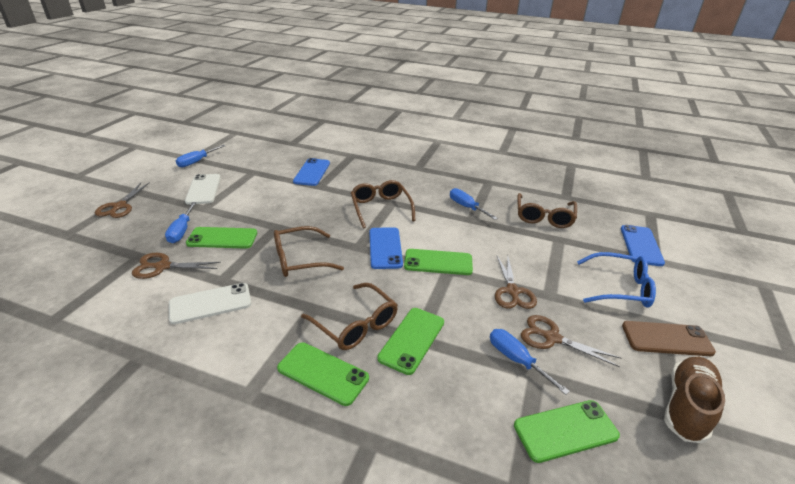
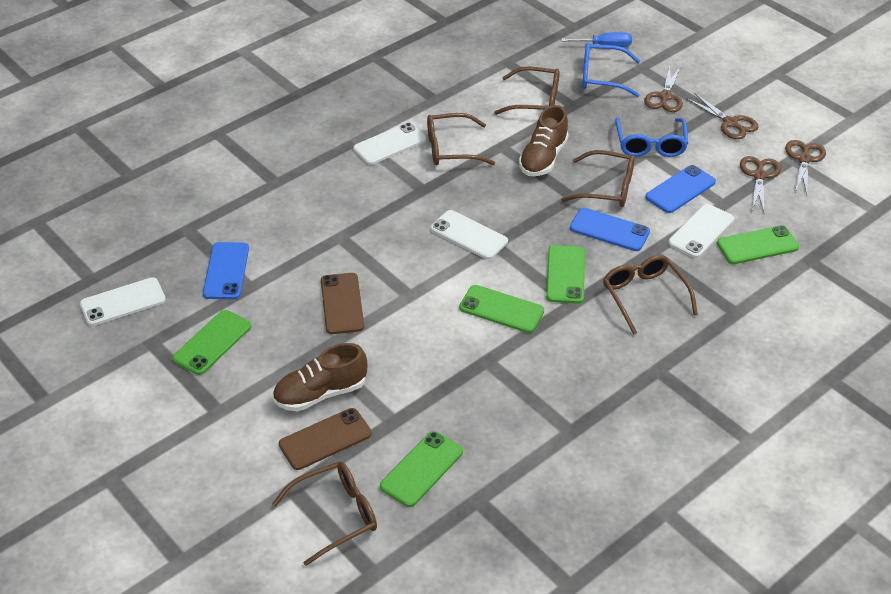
blue glasses: 1 -> 2
blue screwdriver: 4 -> 1
brown glasses: 4 -> 5
brown phone: 1 -> 2
brown shoe: 1 -> 2
white phone: 2 -> 4

